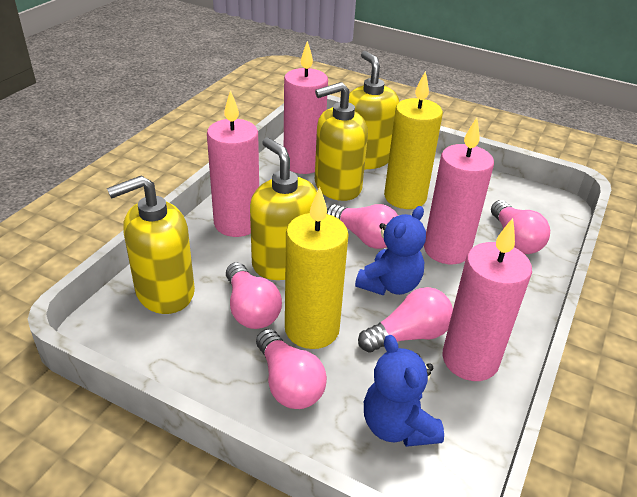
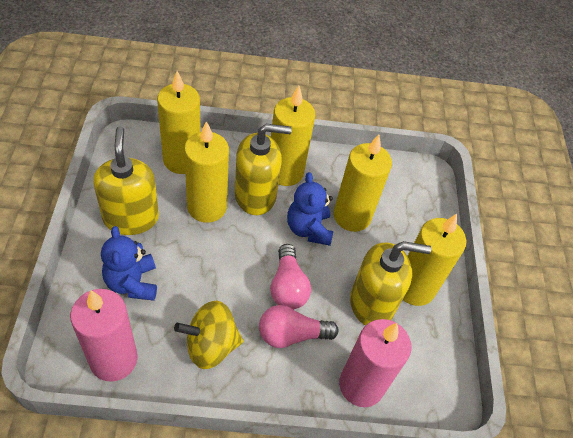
pink candle: 4 -> 2
pink light bulb: 5 -> 2
yellow candle: 2 -> 5
yellow soap dispenser: 4 -> 3
yellow spinning top: 0 -> 1

